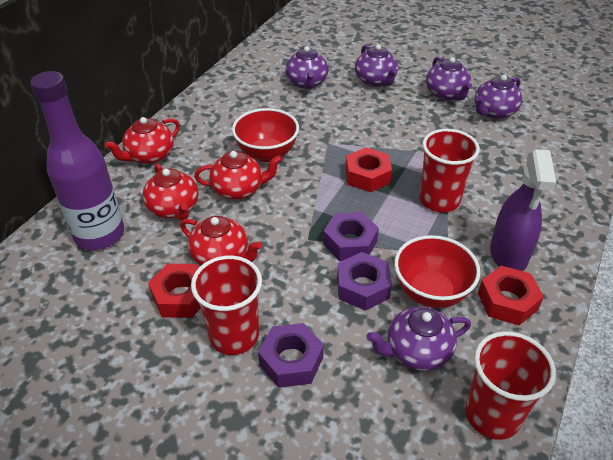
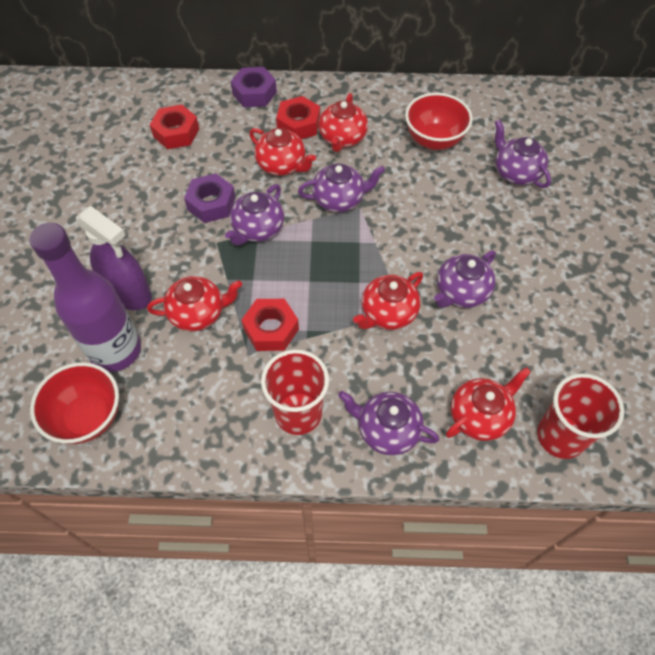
purple nut: 3 -> 2
red cup: 3 -> 2
red teapot: 4 -> 5

